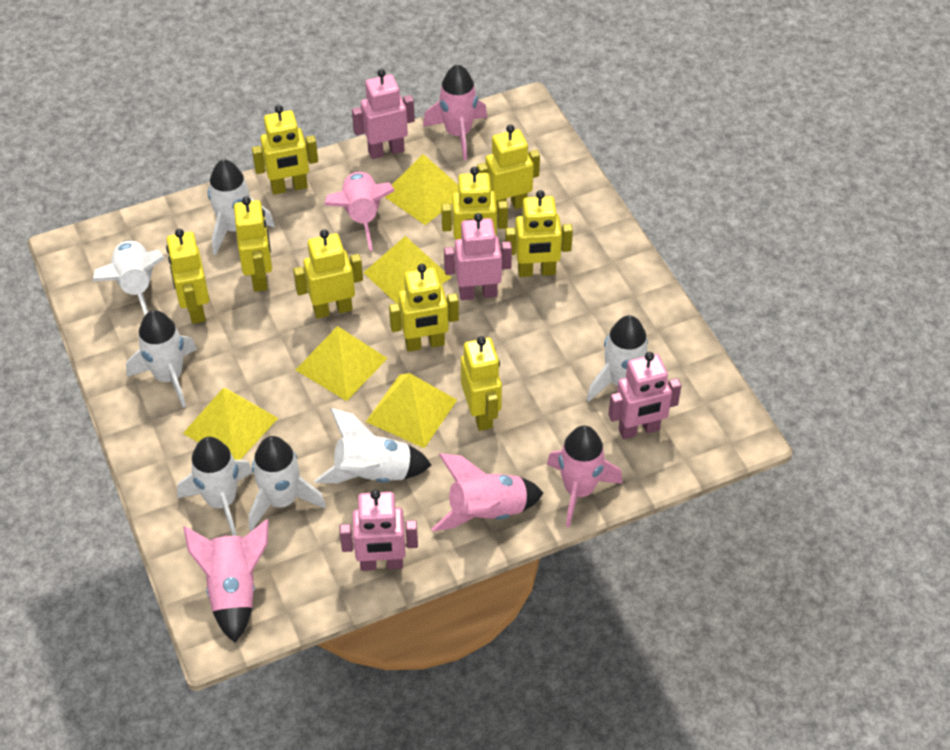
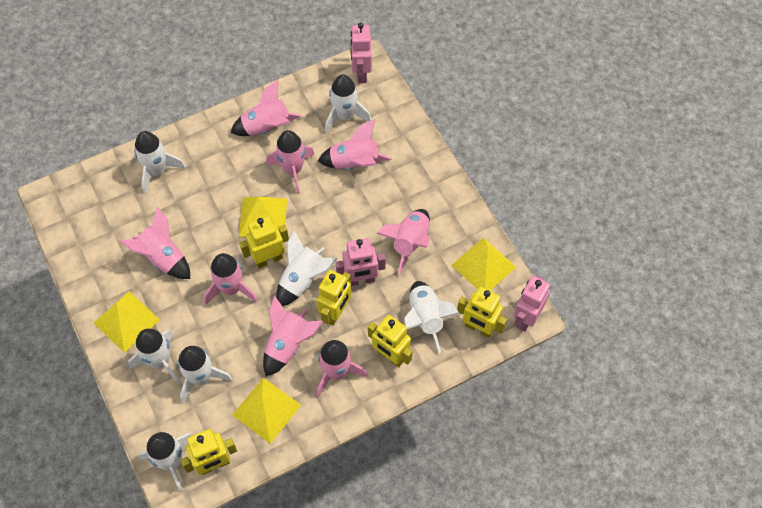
pink robot: 4 -> 3
pink rocket: 5 -> 8
yellow pyramid: 5 -> 4
yellow robot: 9 -> 5

